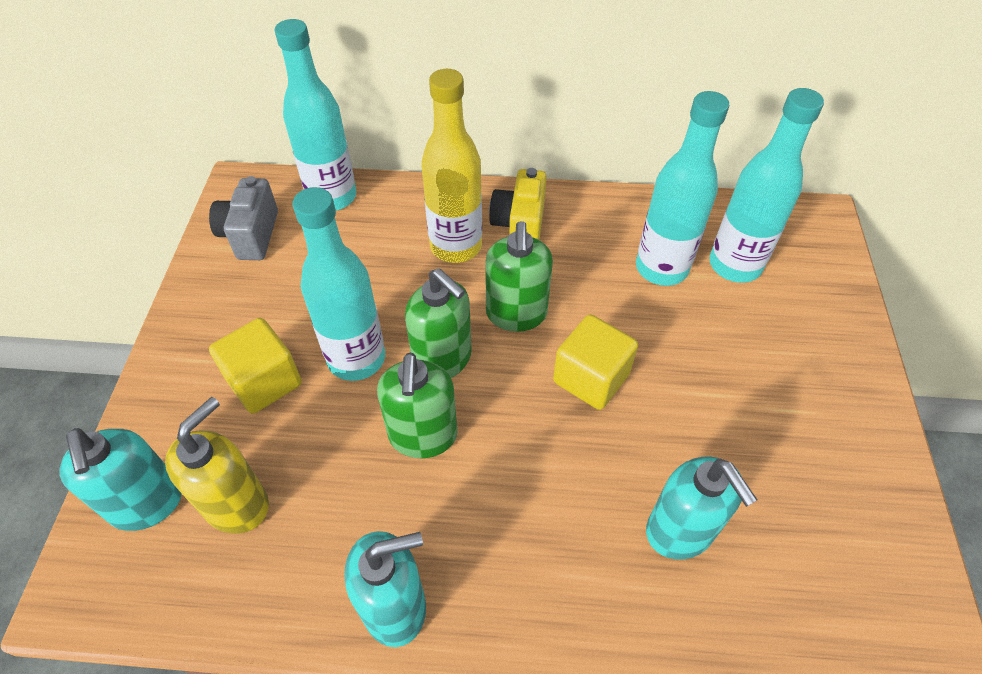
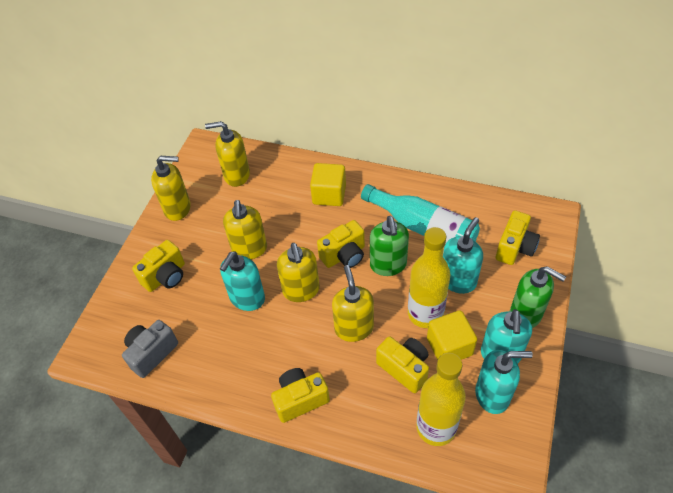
green soap dispenser: 3 -> 2
turquoise bottle: 4 -> 1
turquoise soap dispenser: 3 -> 4
yellow bottle: 1 -> 2
yellow camera: 1 -> 5
yellow soap dispenser: 1 -> 5

